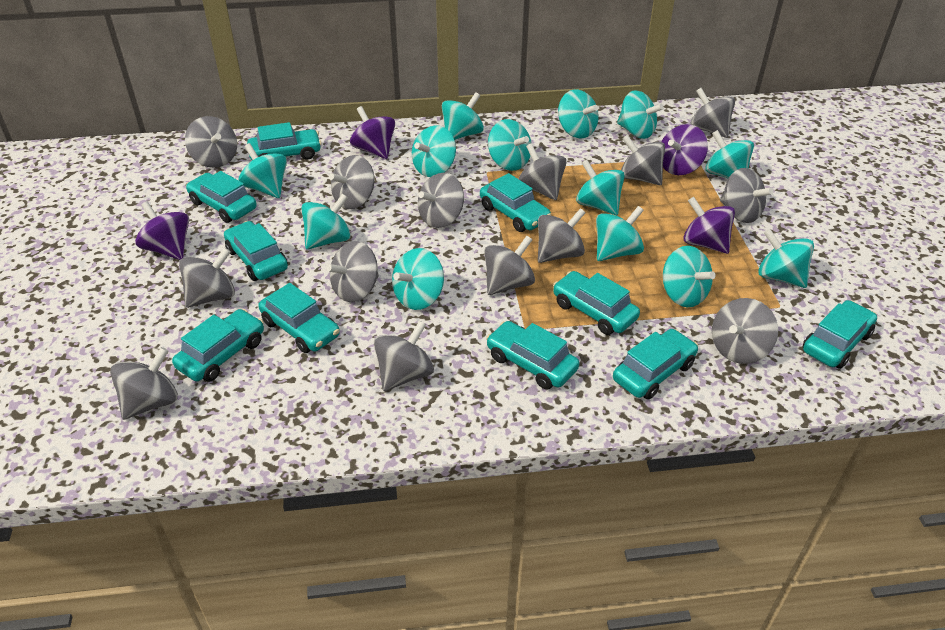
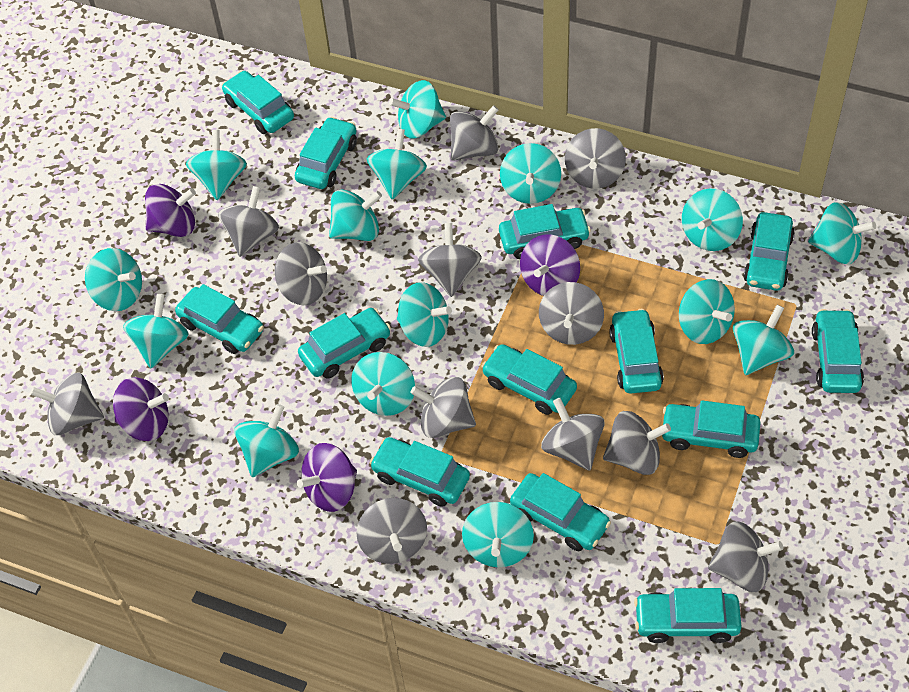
grey spinning top: 14 -> 12
turquoise car: 10 -> 13
turquoise spinning top: 13 -> 15

